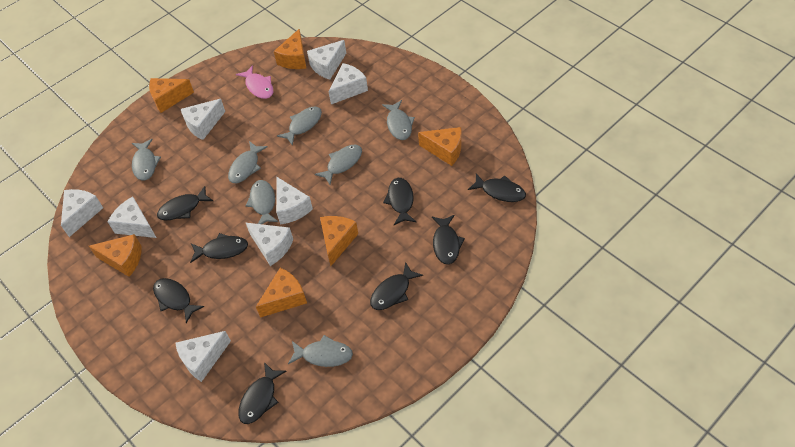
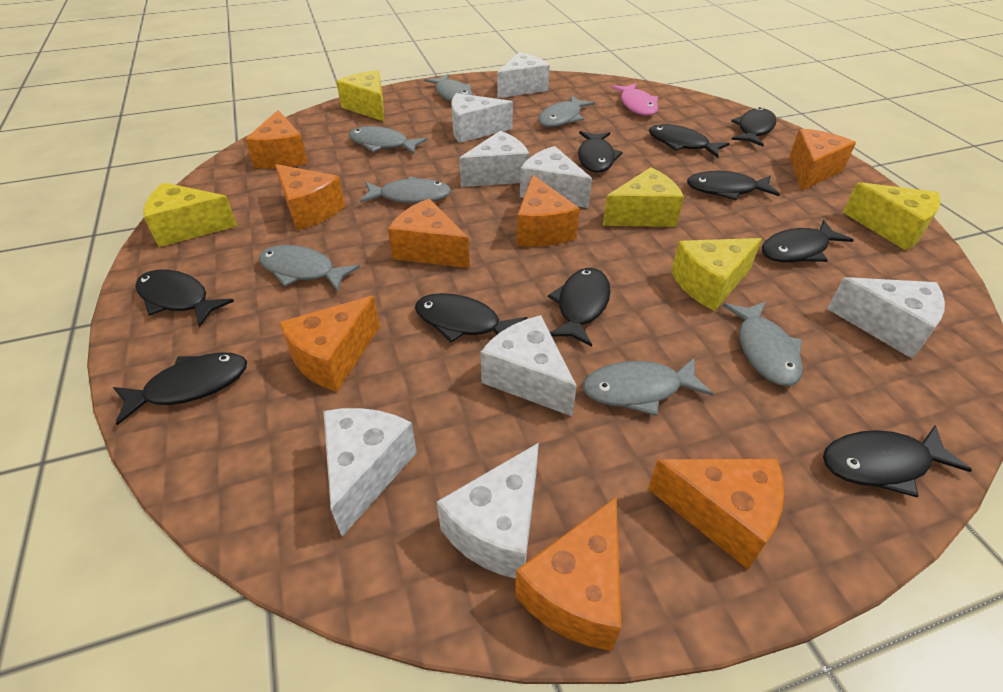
black fish: 8 -> 10
orange cheese: 6 -> 8
yellow cheese: 0 -> 5

